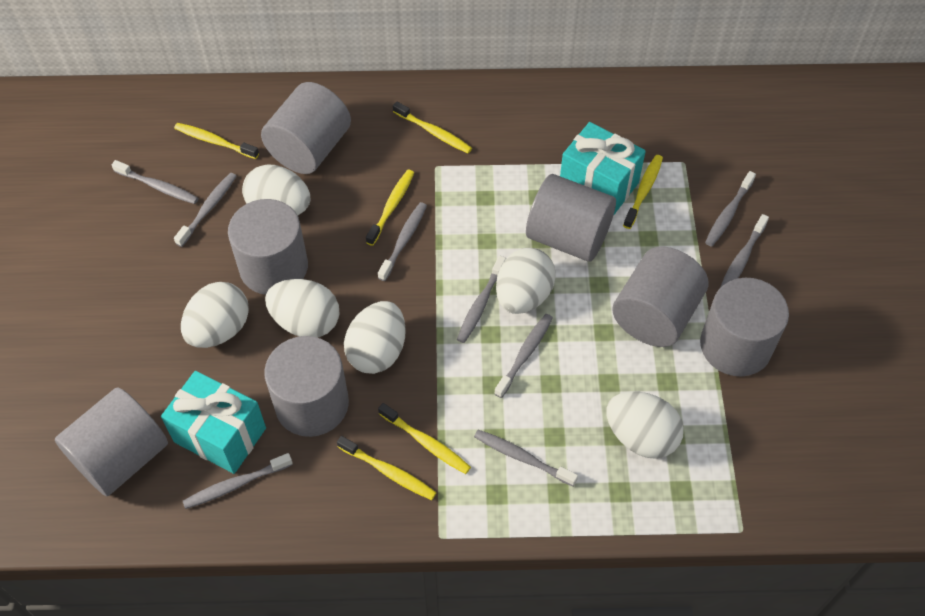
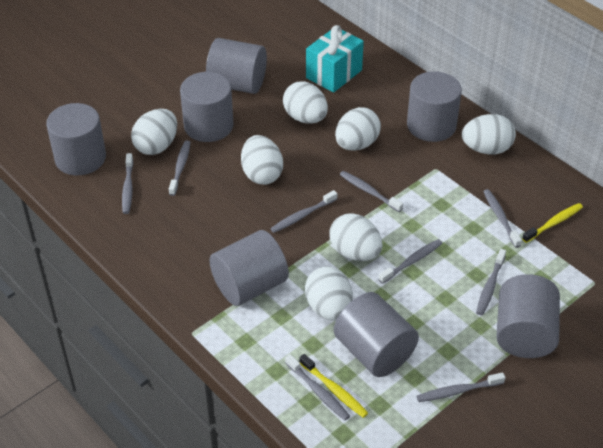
turquoise gift: 2 -> 1
white egg: 6 -> 7
yellow toothbrush: 6 -> 2

